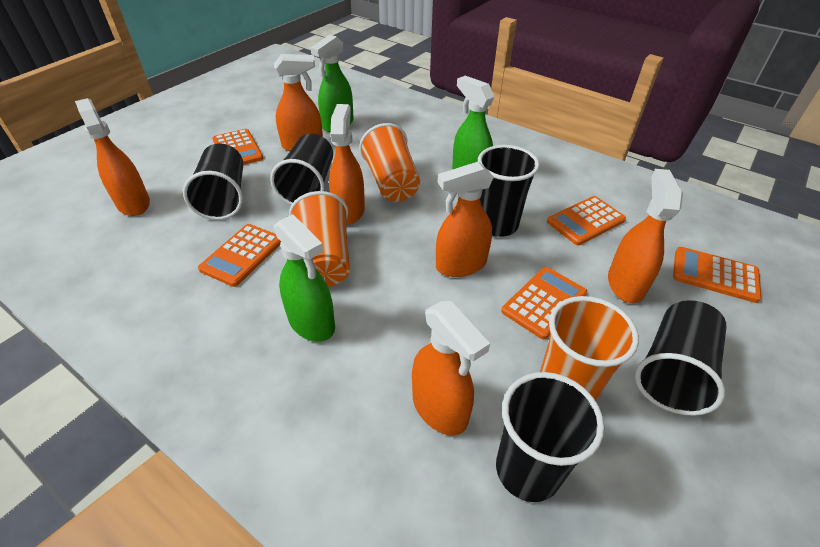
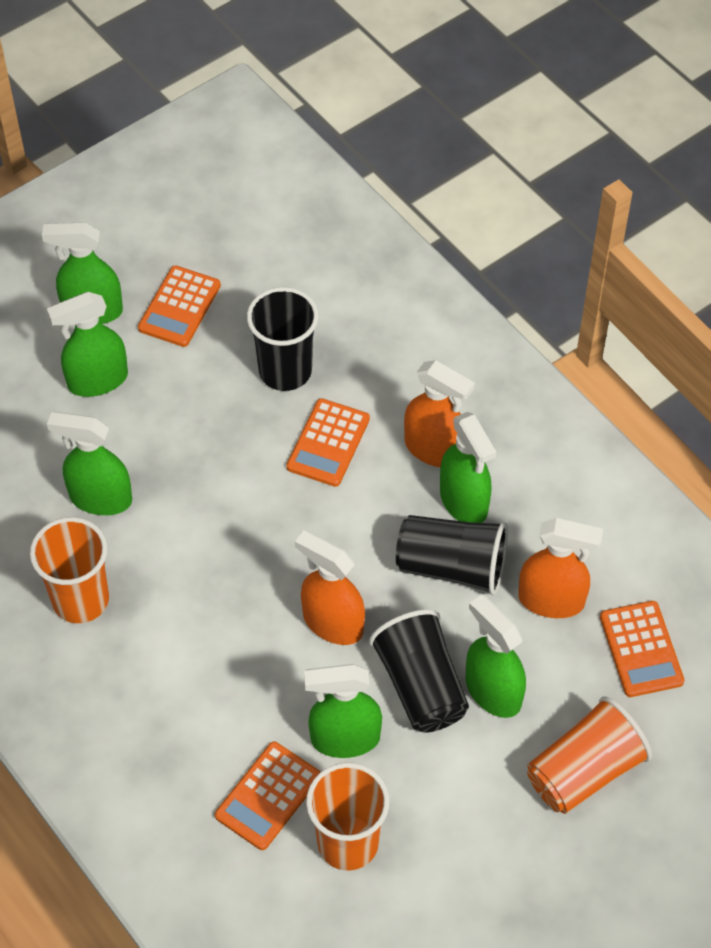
black cup: 5 -> 3
green spray bottle: 3 -> 6
orange calculator: 5 -> 4
orange spray bottle: 6 -> 3

